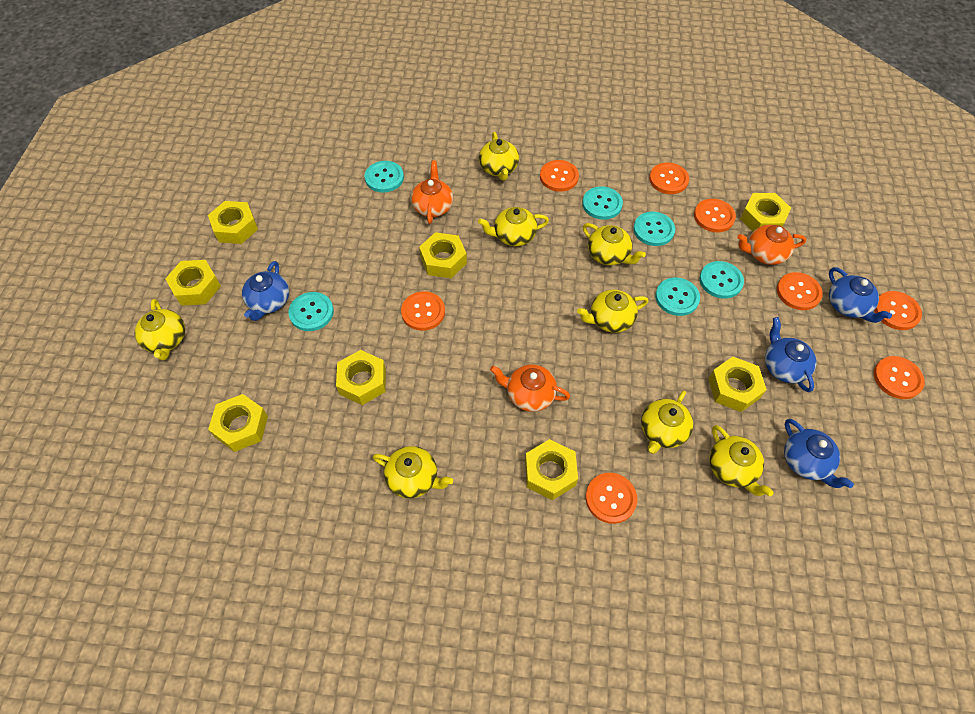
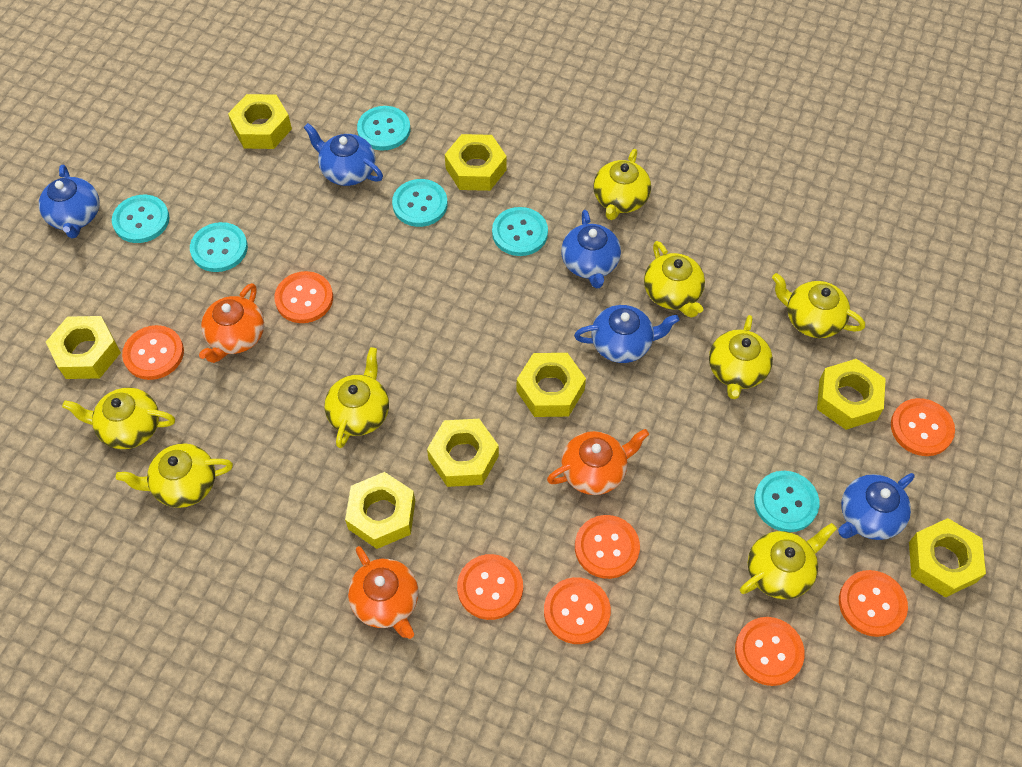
blue teapot: 4 -> 5

